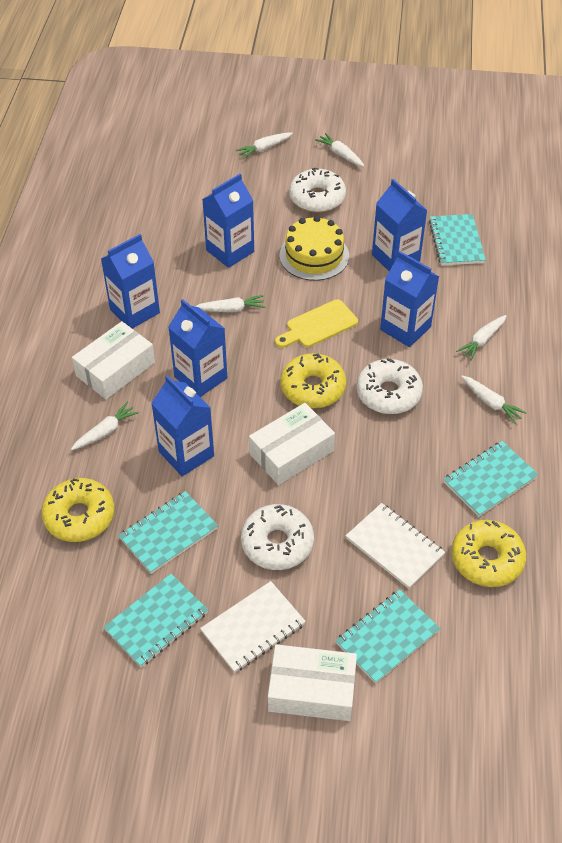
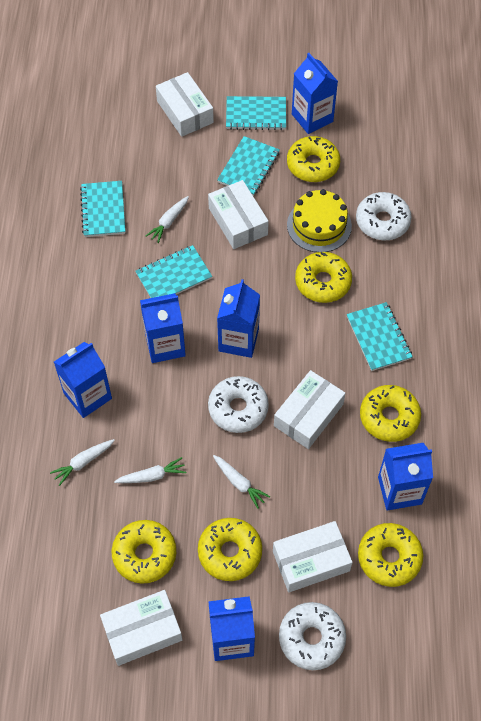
white box: 3 -> 5
white carrot: 6 -> 4
white notebook: 2 -> 0
yellow cutting board: 1 -> 0
yellow donut: 3 -> 6

